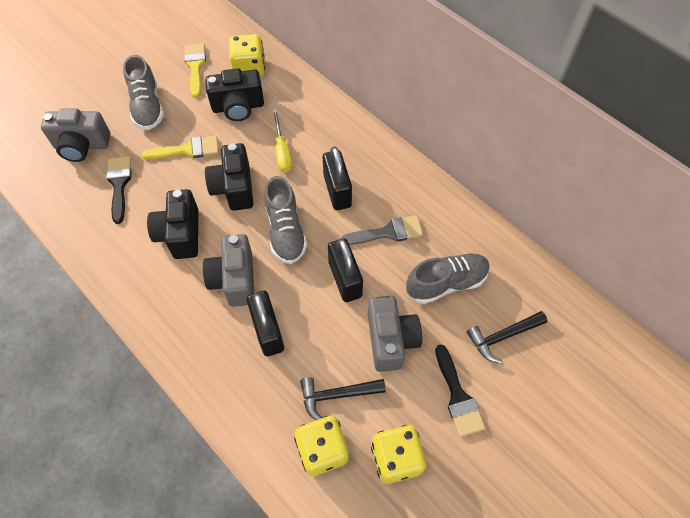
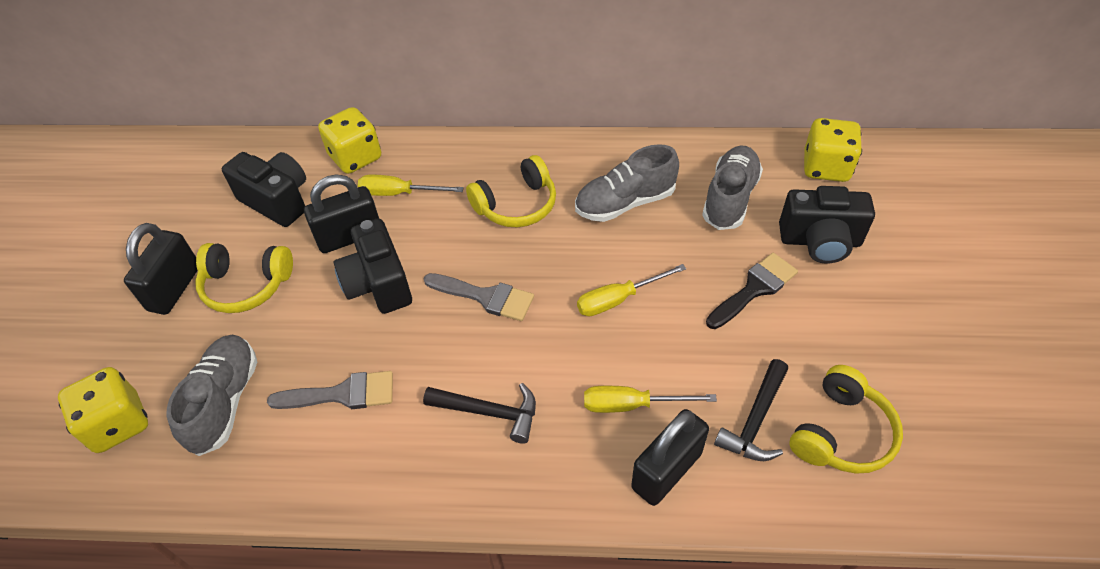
black brush: 2 -> 1
grey brush: 1 -> 2
grey camera: 3 -> 0
yellow brush: 2 -> 0
yellow headphones: 0 -> 3
yellow screwdriver: 1 -> 3

